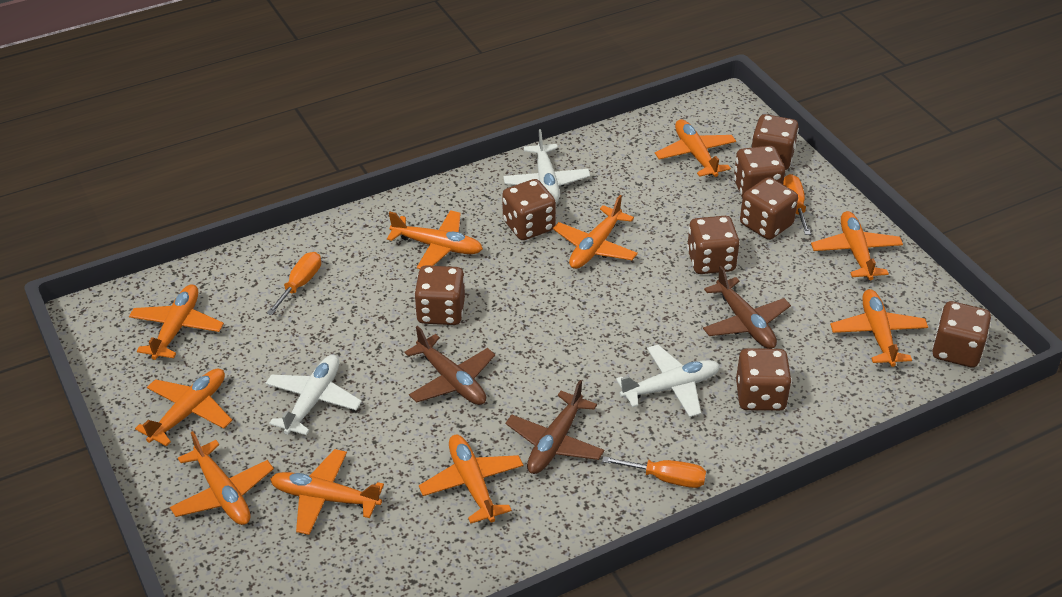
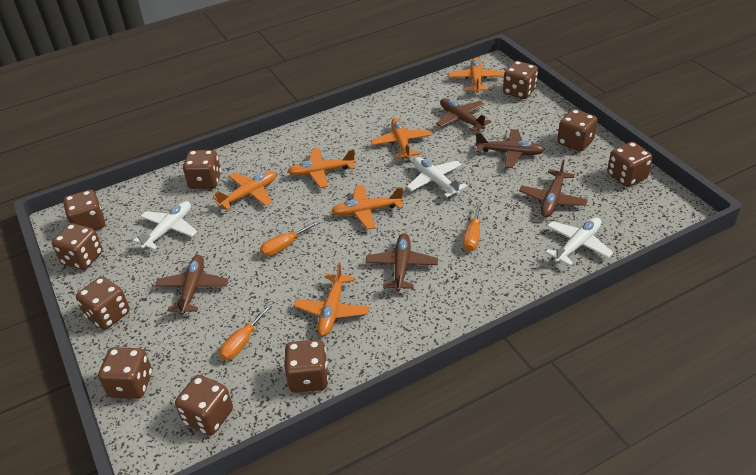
brown dice: 8 -> 10
brown plane: 3 -> 5
orange plane: 10 -> 6

